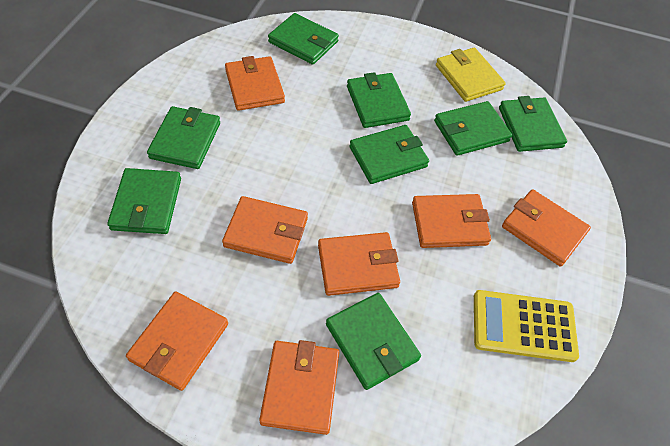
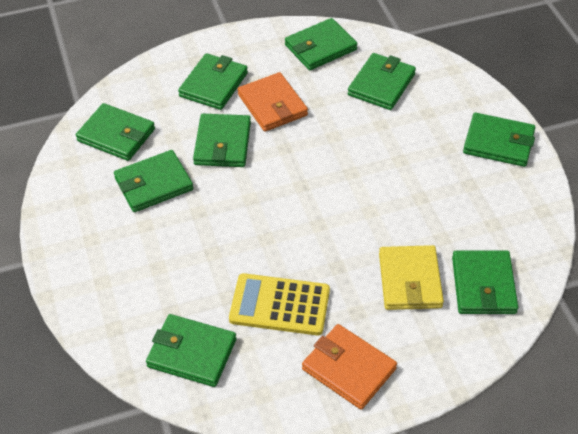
green wallet: 8 -> 9
orange wallet: 7 -> 2

